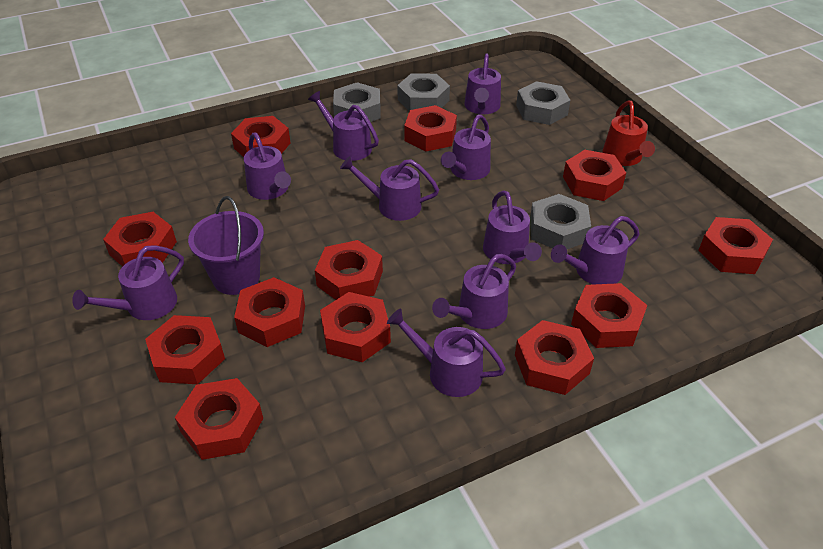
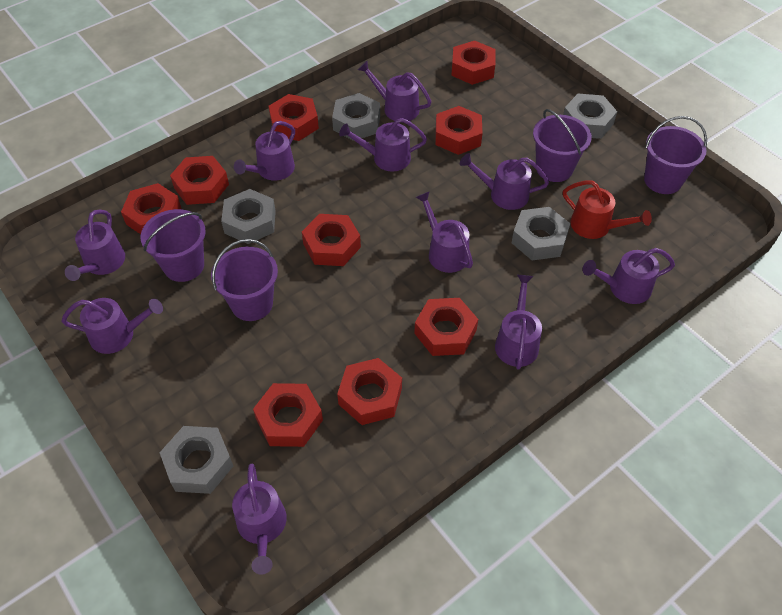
grey nut: 4 -> 5
purple bucket: 1 -> 4
red nut: 12 -> 9

